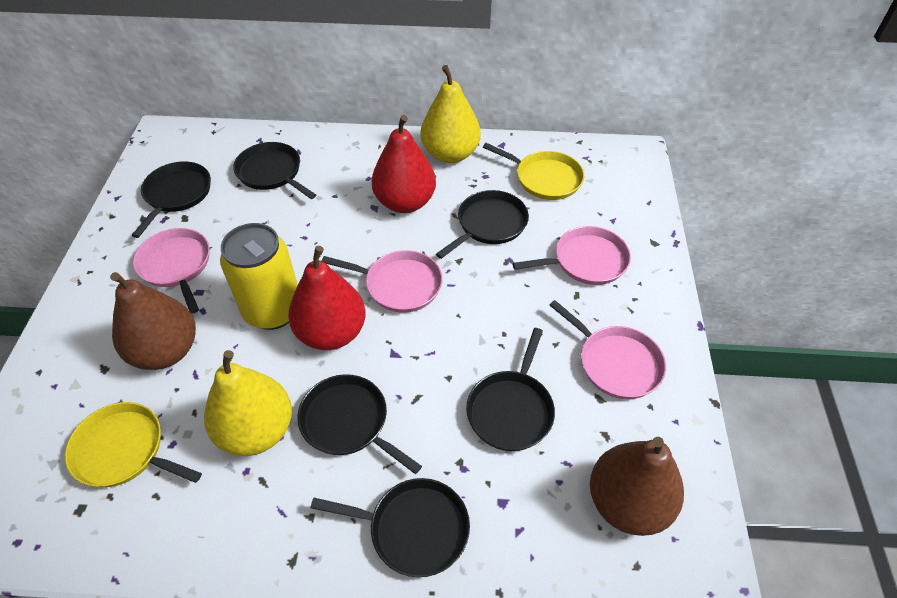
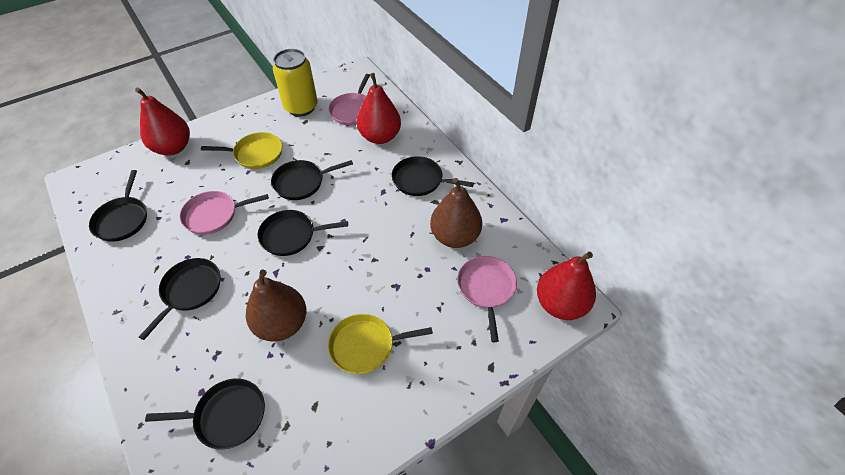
pink pan: 4 -> 3
red pear: 2 -> 3
yellow pear: 2 -> 0

